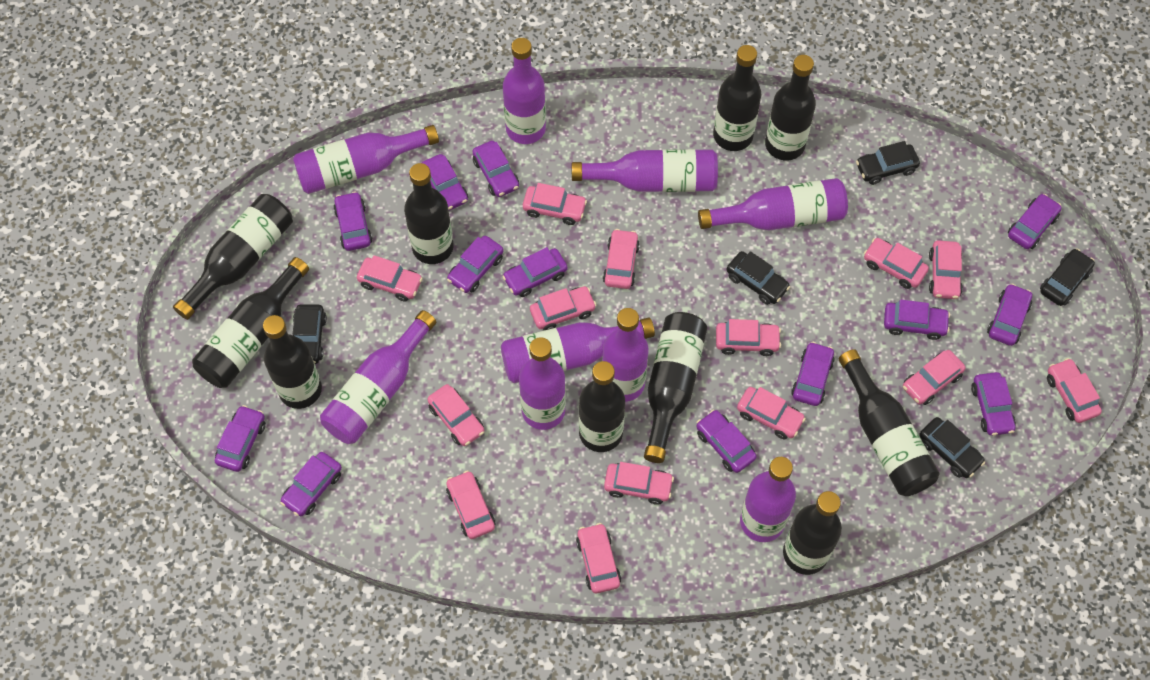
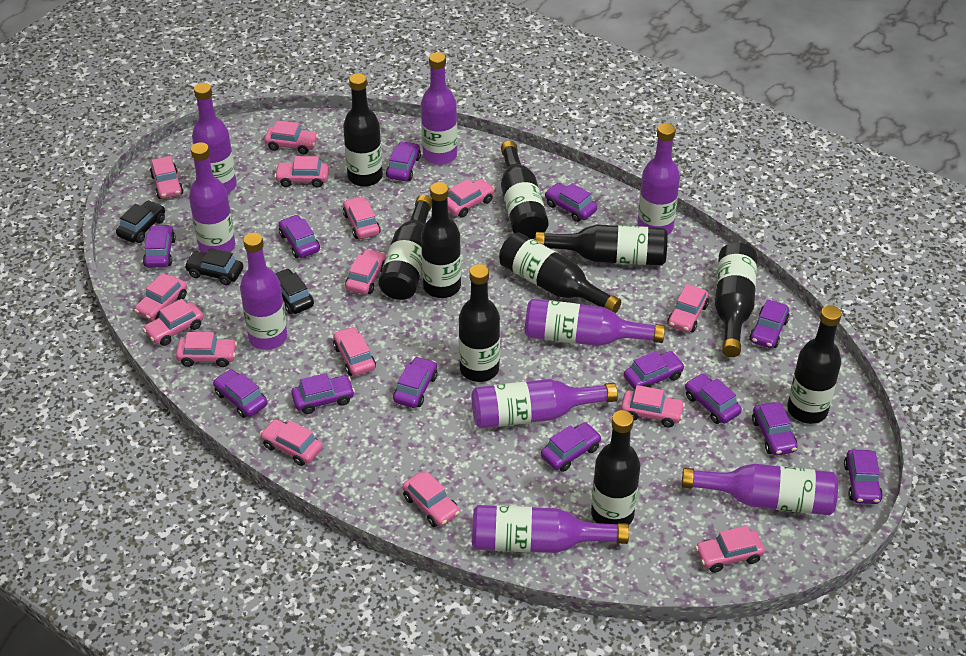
black car: 5 -> 3
pink car: 14 -> 15

